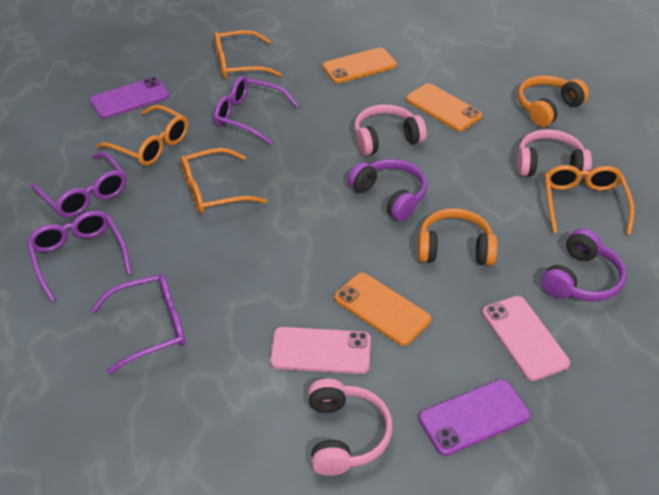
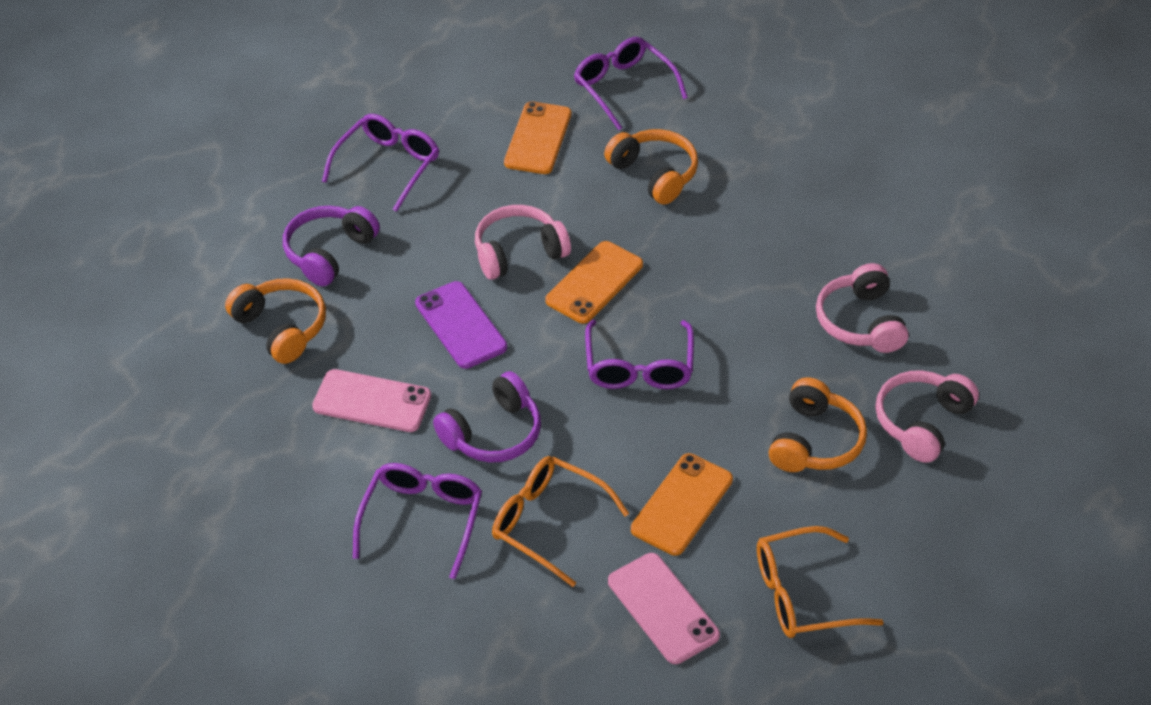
orange glasses: 4 -> 2
orange headphones: 2 -> 3
purple phone: 2 -> 1

